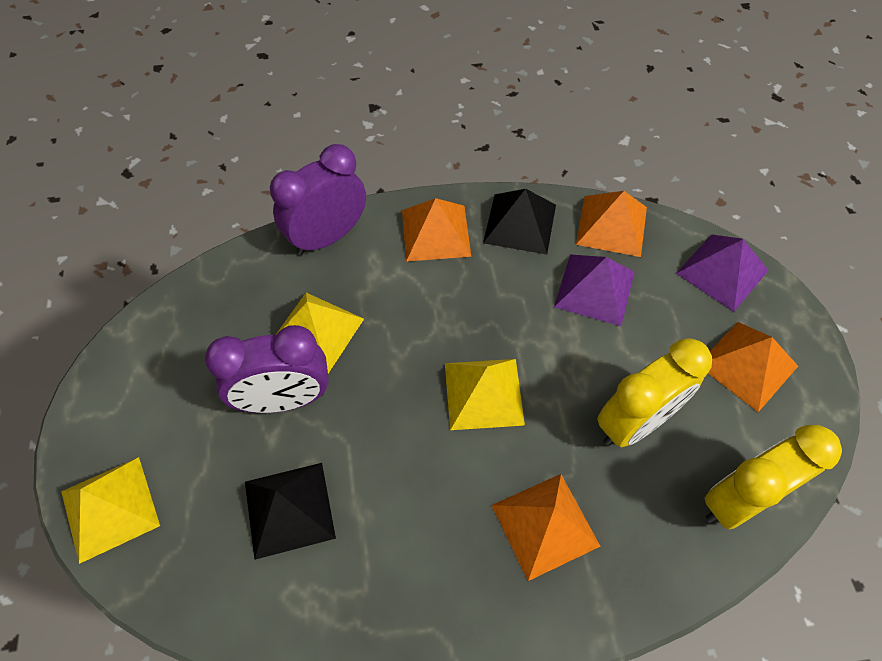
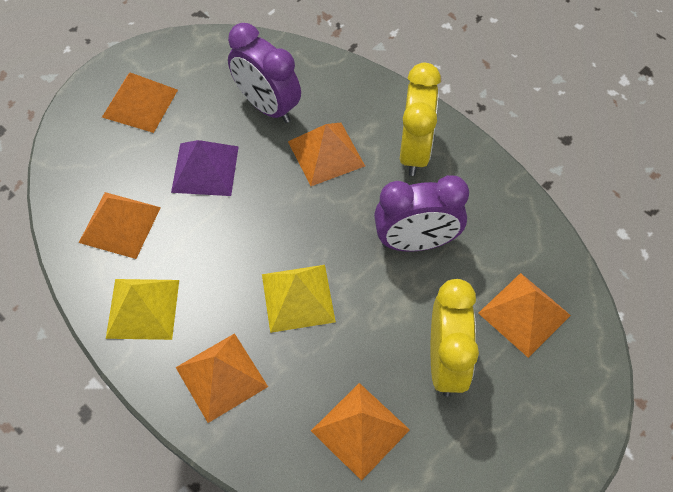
black pyramid: 2 -> 0
orange pyramid: 4 -> 6
purple pyramid: 2 -> 1
yellow pyramid: 3 -> 2

